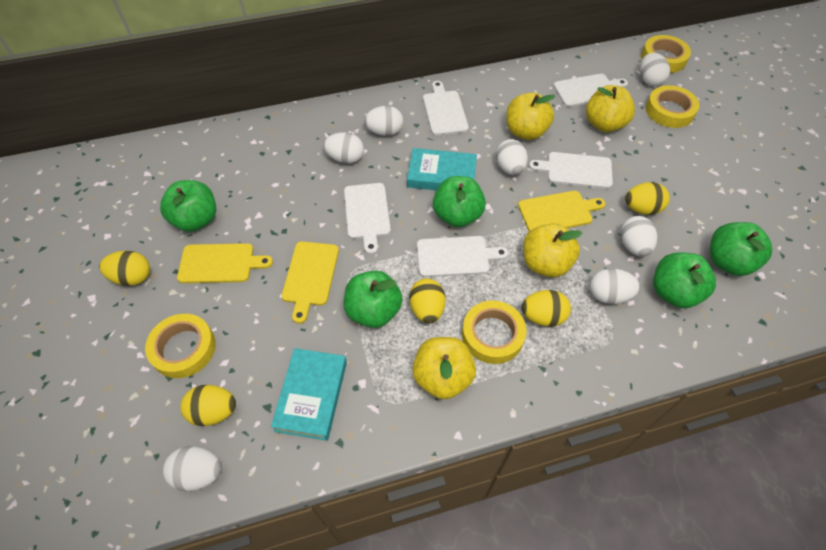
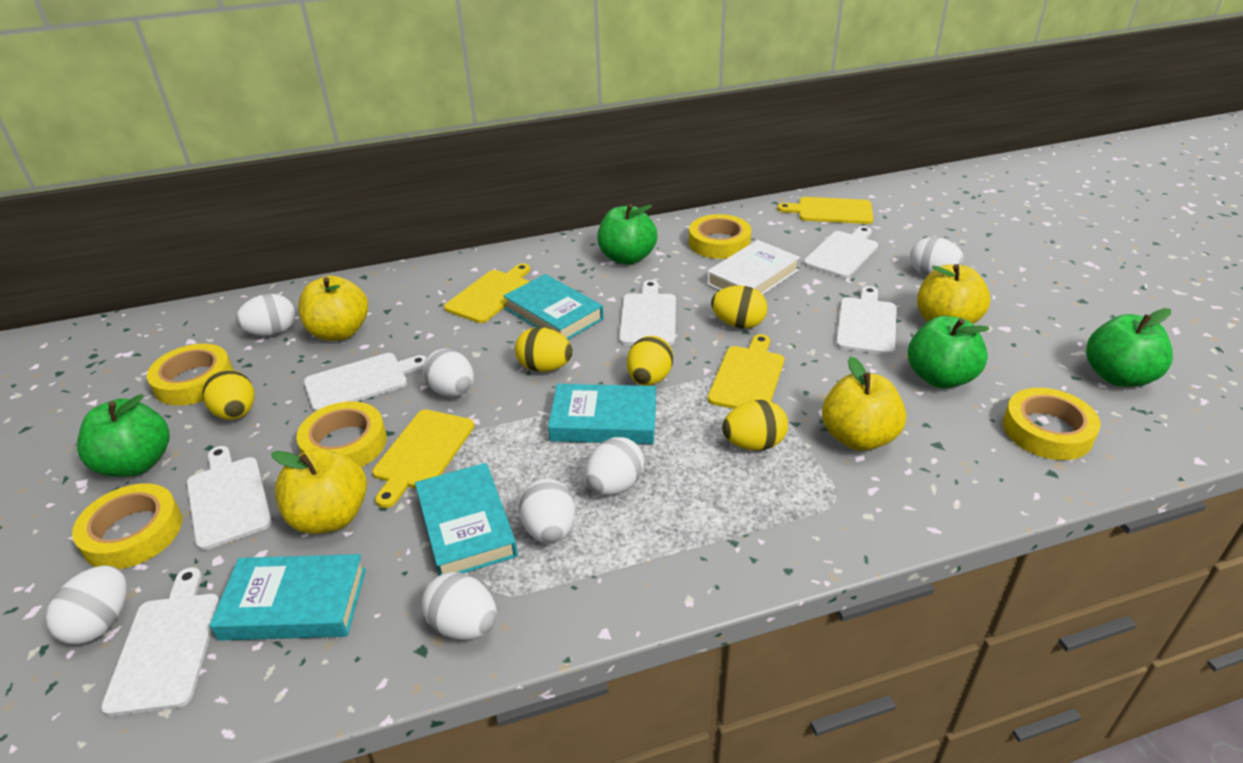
green apple: 5 -> 4
turquoise book: 2 -> 4
white book: 0 -> 1
white cutting board: 5 -> 6
yellow cutting board: 3 -> 4
yellow tape: 4 -> 5

